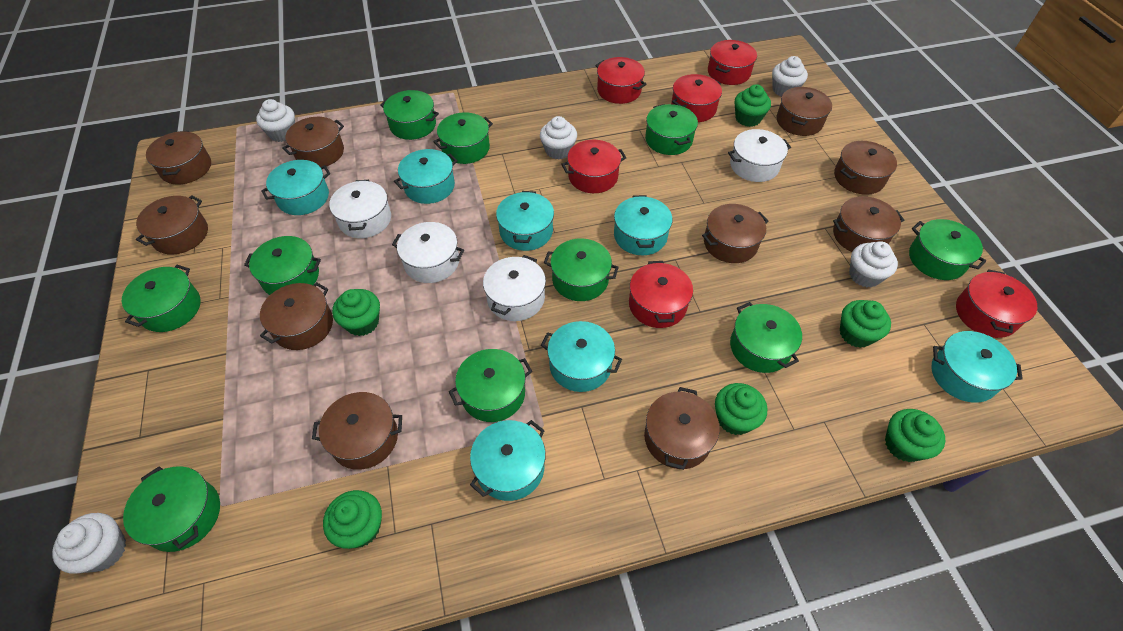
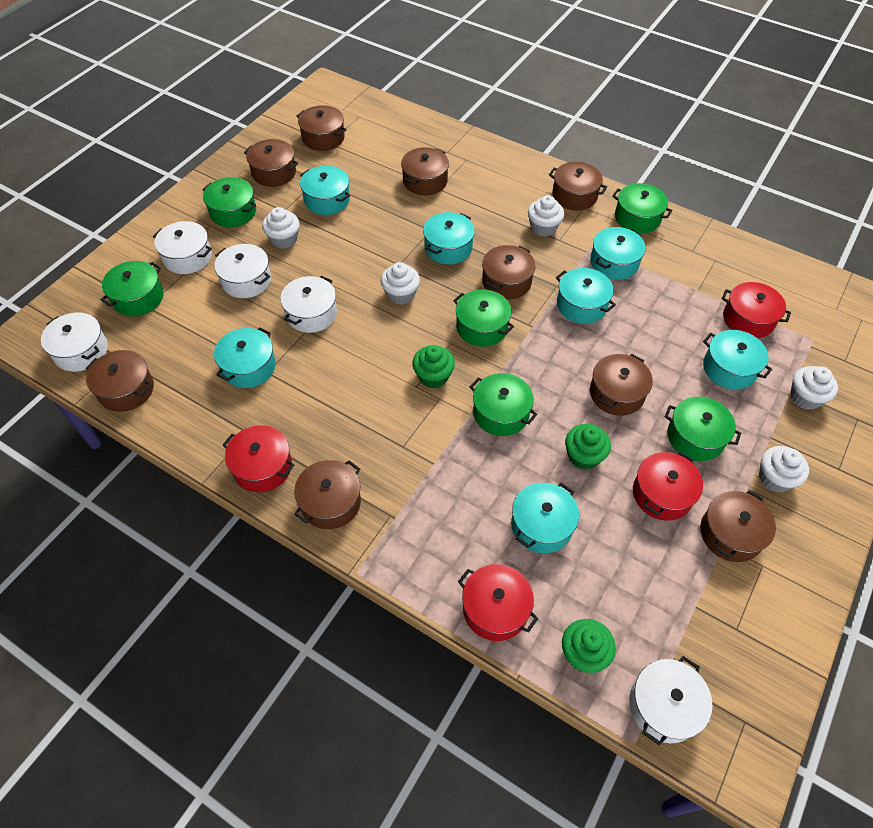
brown pot: 10 -> 9
green cupcake: 6 -> 3
green pot: 10 -> 6
red pot: 6 -> 4
white pot: 4 -> 5

